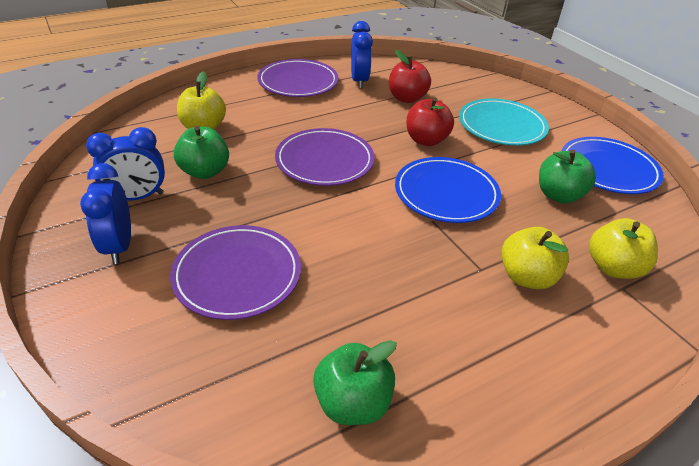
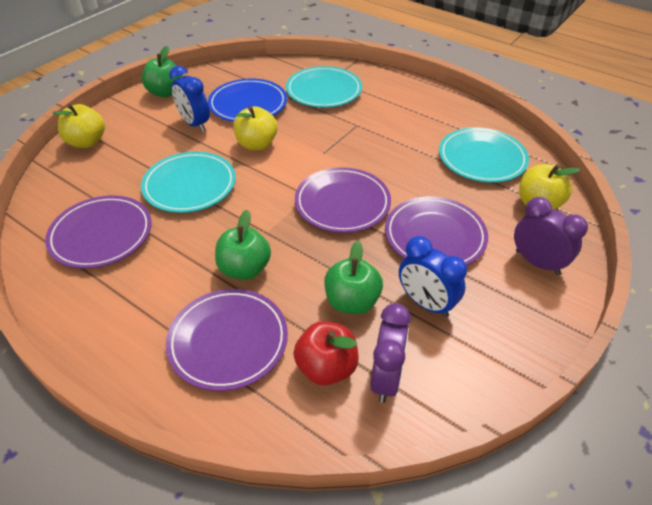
blue clock: 3 -> 2
blue plate: 2 -> 1
purple clock: 0 -> 2
purple plate: 3 -> 4
red apple: 2 -> 1
turquoise plate: 1 -> 3

